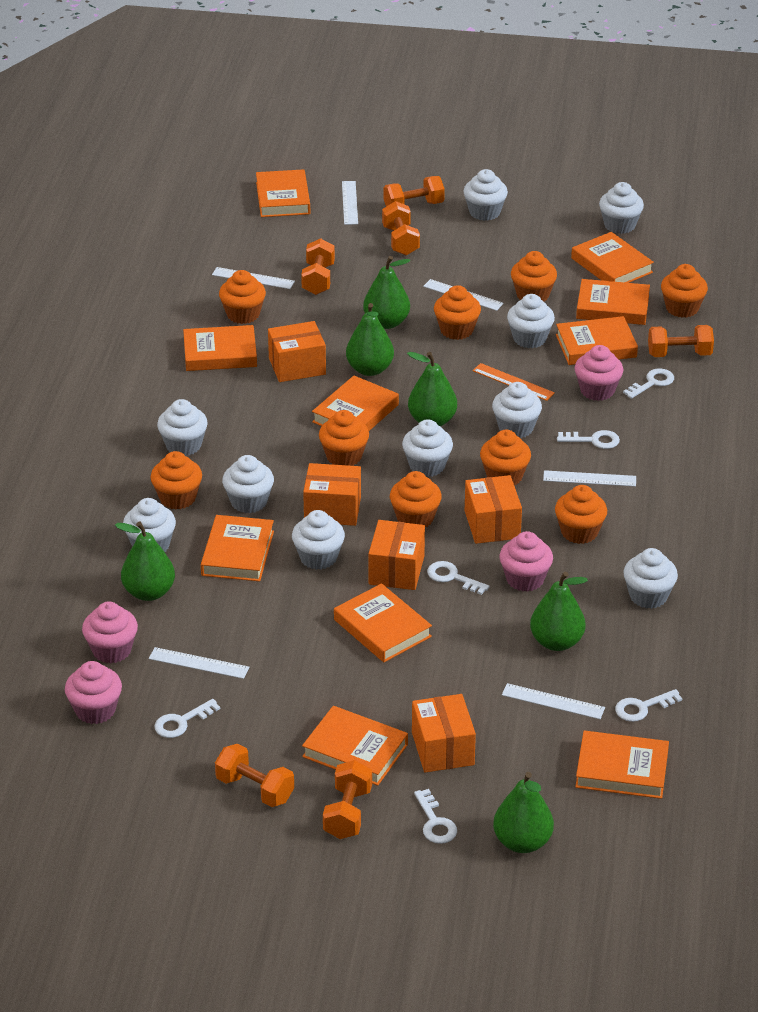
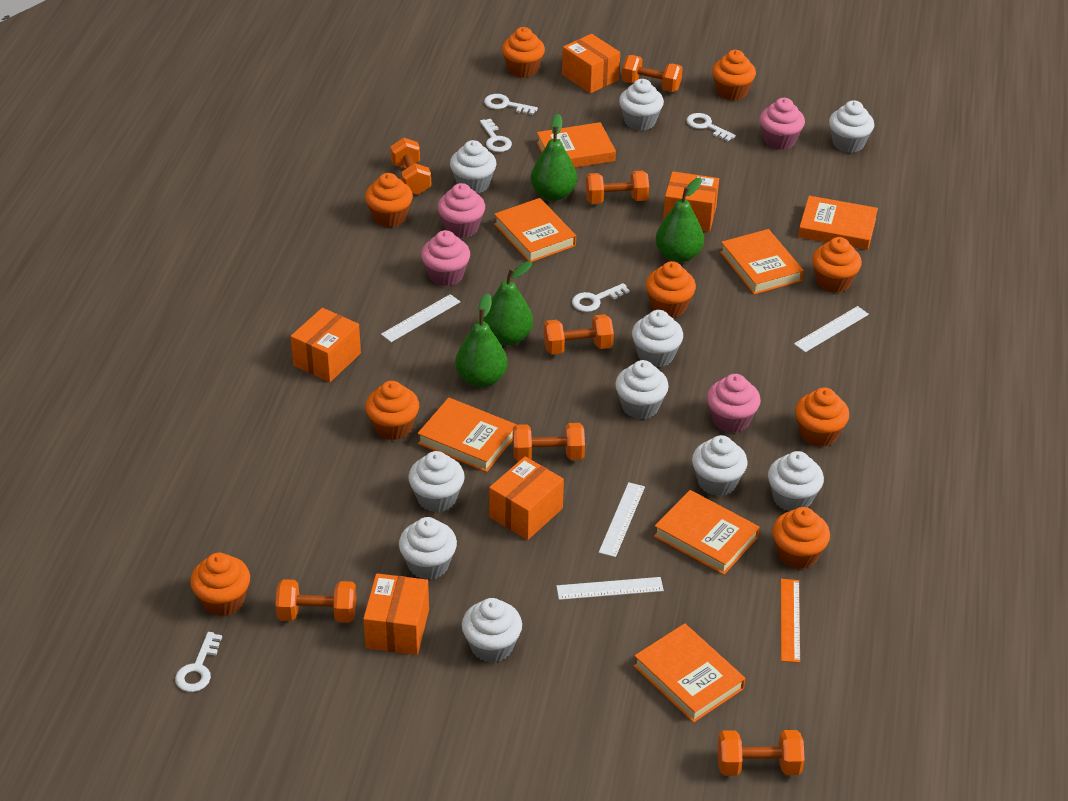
green pear: 6 -> 4
orange book: 10 -> 7
orange dumbbell: 6 -> 7
white key: 6 -> 5
white ruler: 6 -> 4

